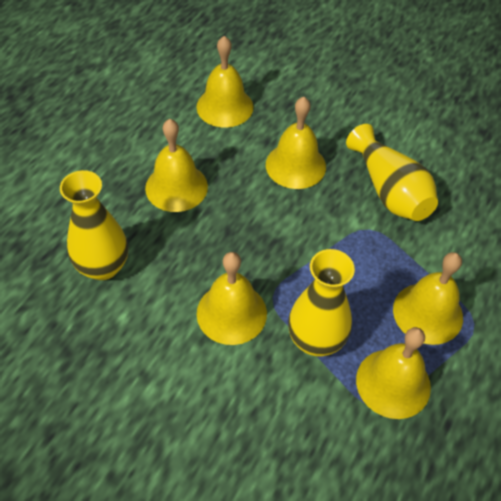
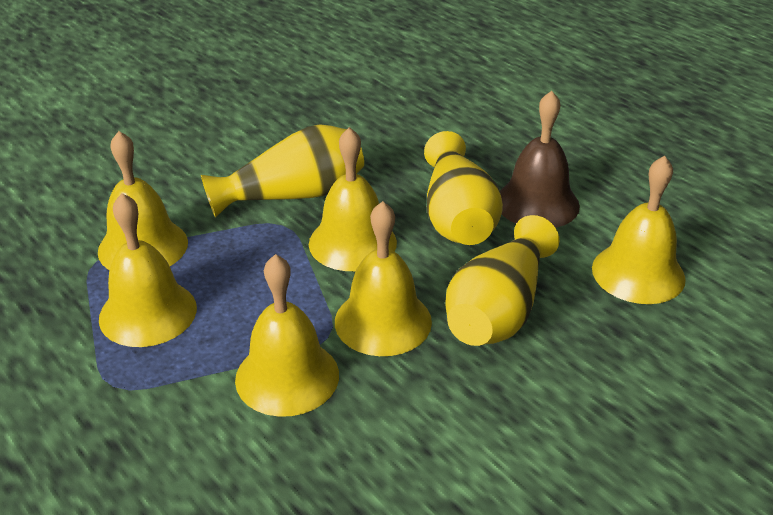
brown bell: 0 -> 1

